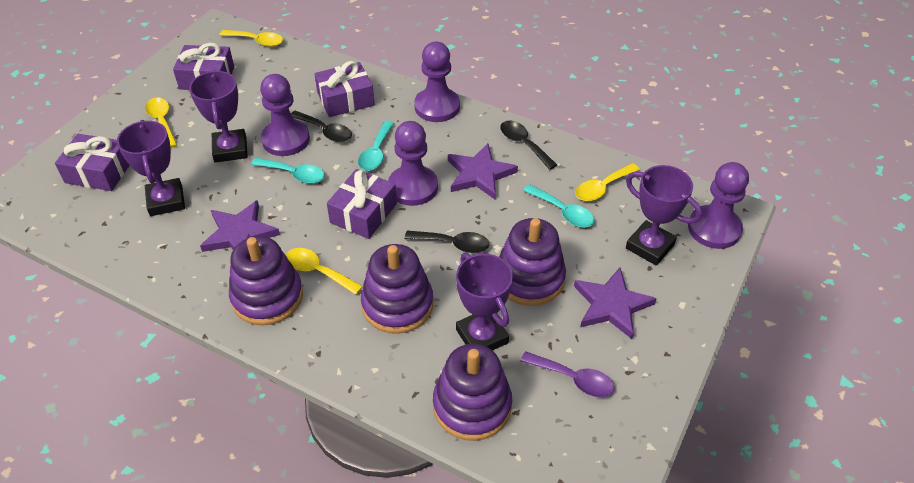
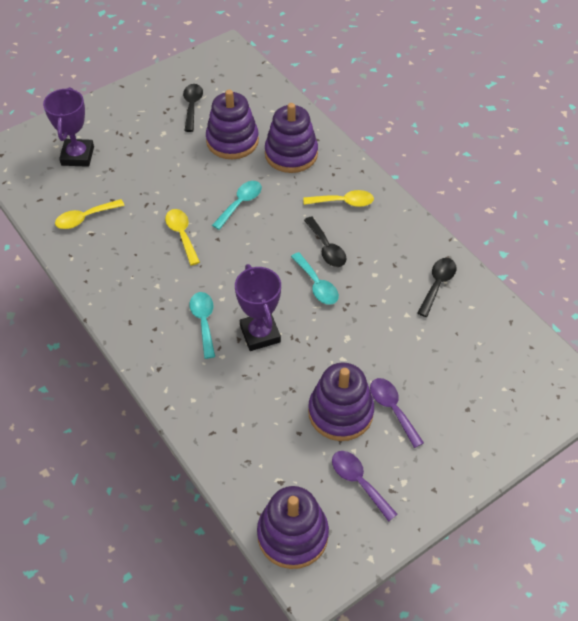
purple gift: 4 -> 0
purple pawn: 4 -> 0
purple spoon: 1 -> 2
purple star: 3 -> 0
purple trophy: 4 -> 2
yellow spoon: 4 -> 3

